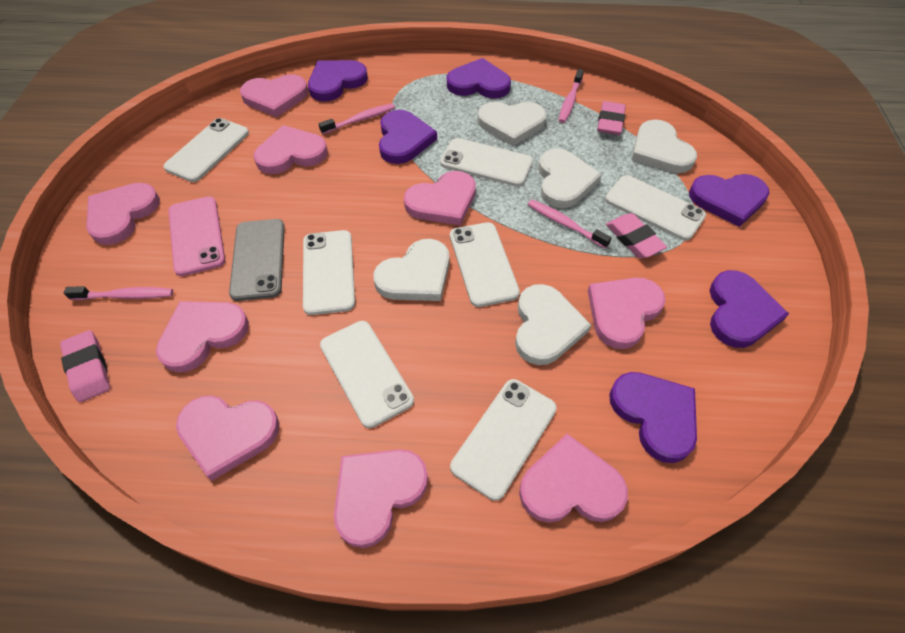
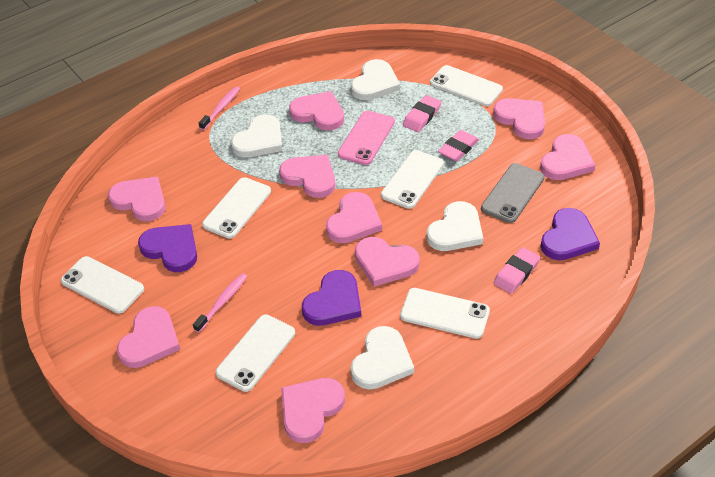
pink toothbrush: 4 -> 2
purple heart: 6 -> 3
white heart: 5 -> 4
white phone: 7 -> 6

